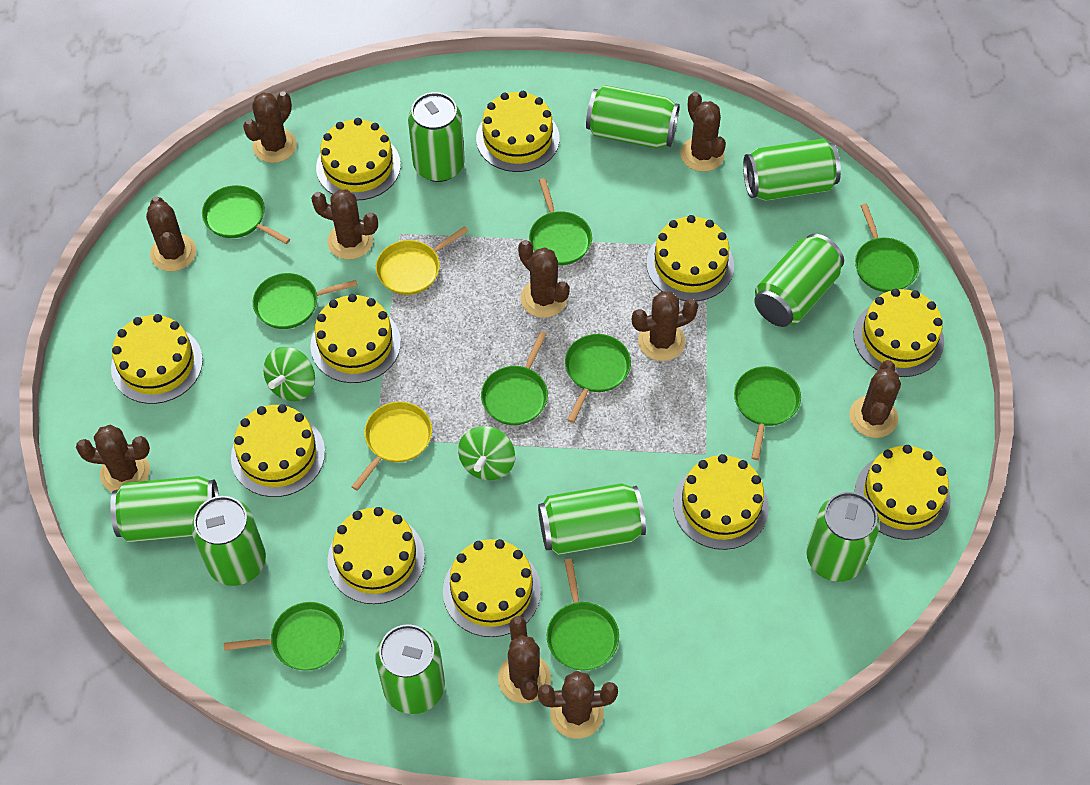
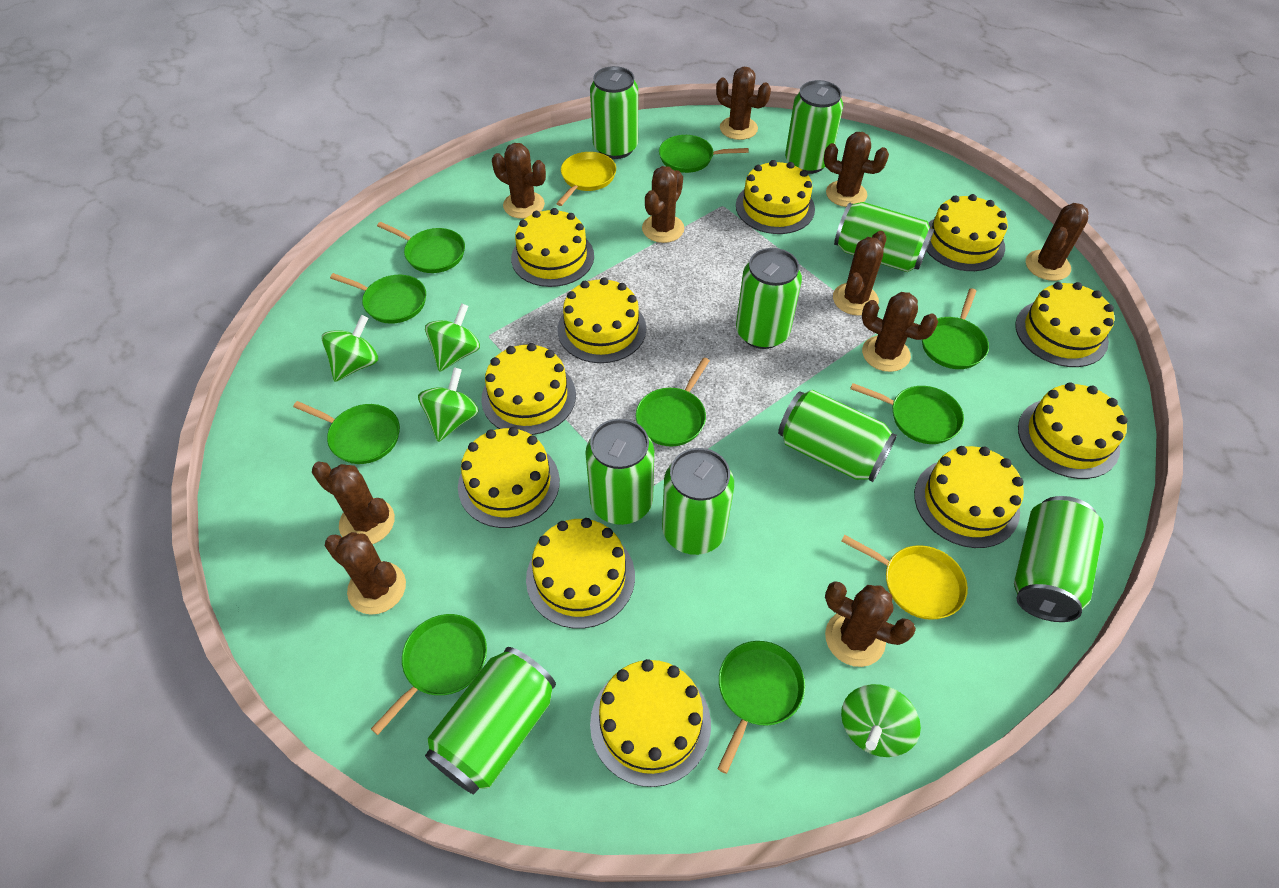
green spinning top: 2 -> 4

